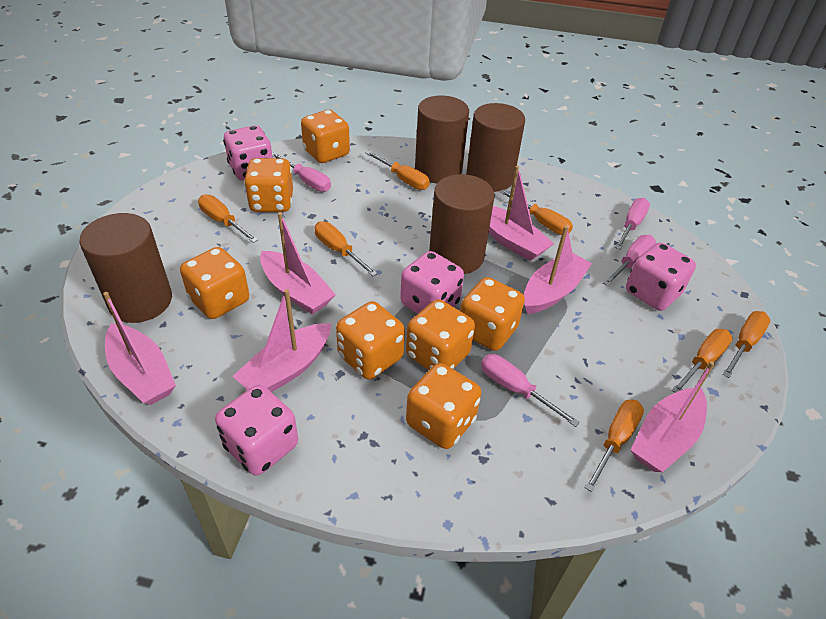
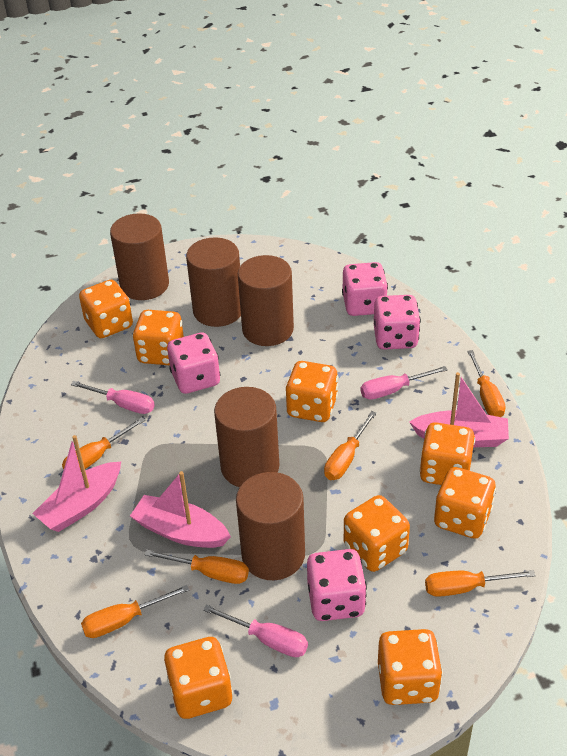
brown cylinder: 4 -> 5
orange dice: 7 -> 8
orange screwdriver: 7 -> 6
pink boat: 6 -> 3
pink screwdriver: 4 -> 3

